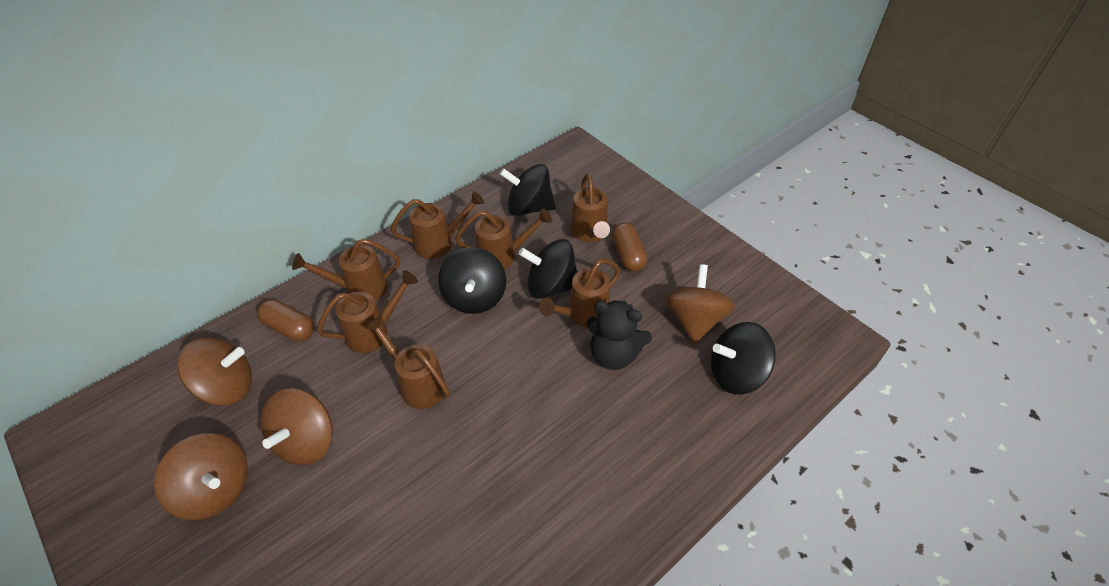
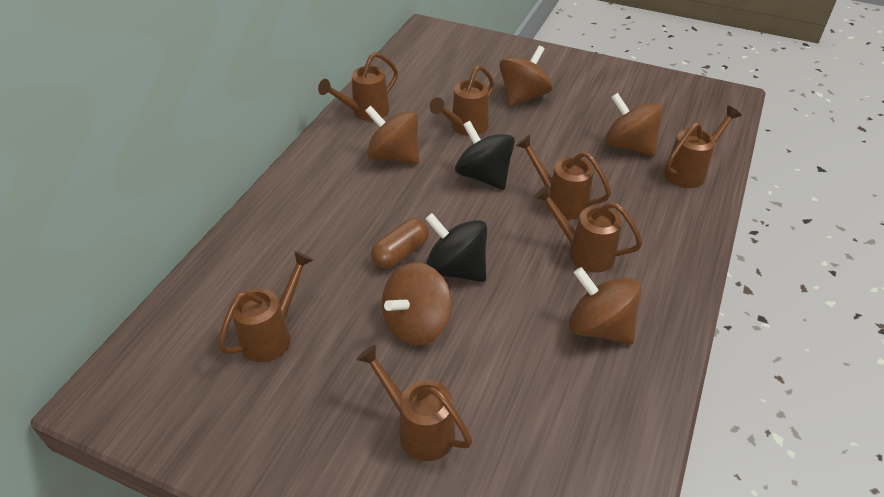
black spinning top: 4 -> 2
black teddy bear: 1 -> 0
brown capsule: 2 -> 1
brown spinning top: 4 -> 5

